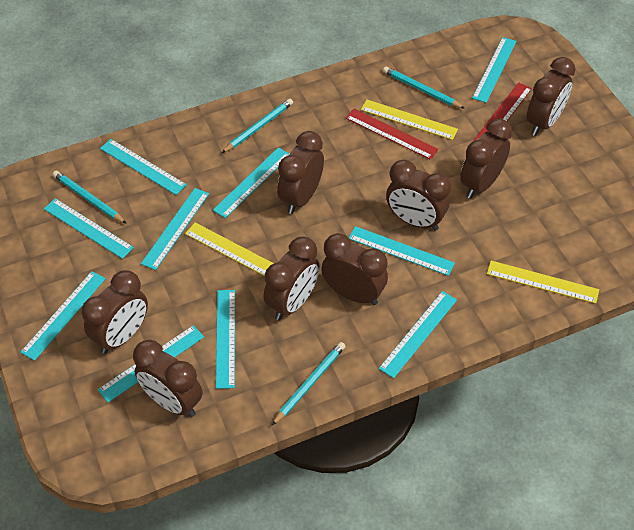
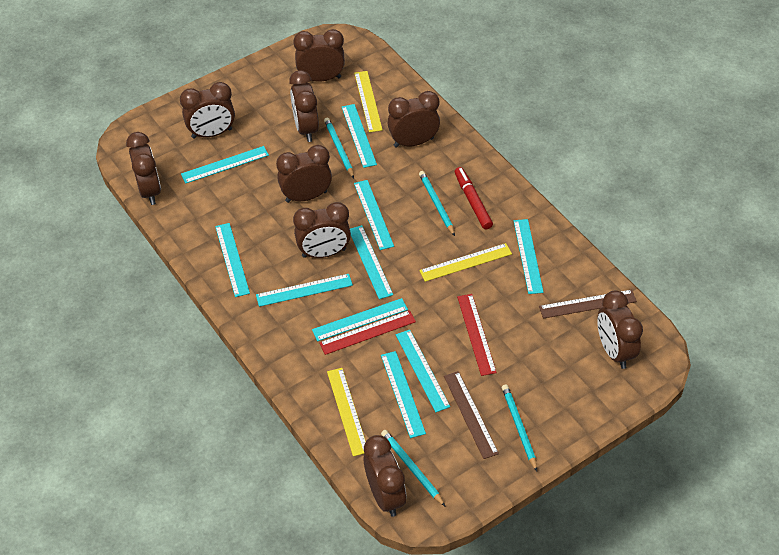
brown clock: 8 -> 9
brown ruler: 0 -> 2
red marker: 0 -> 1

